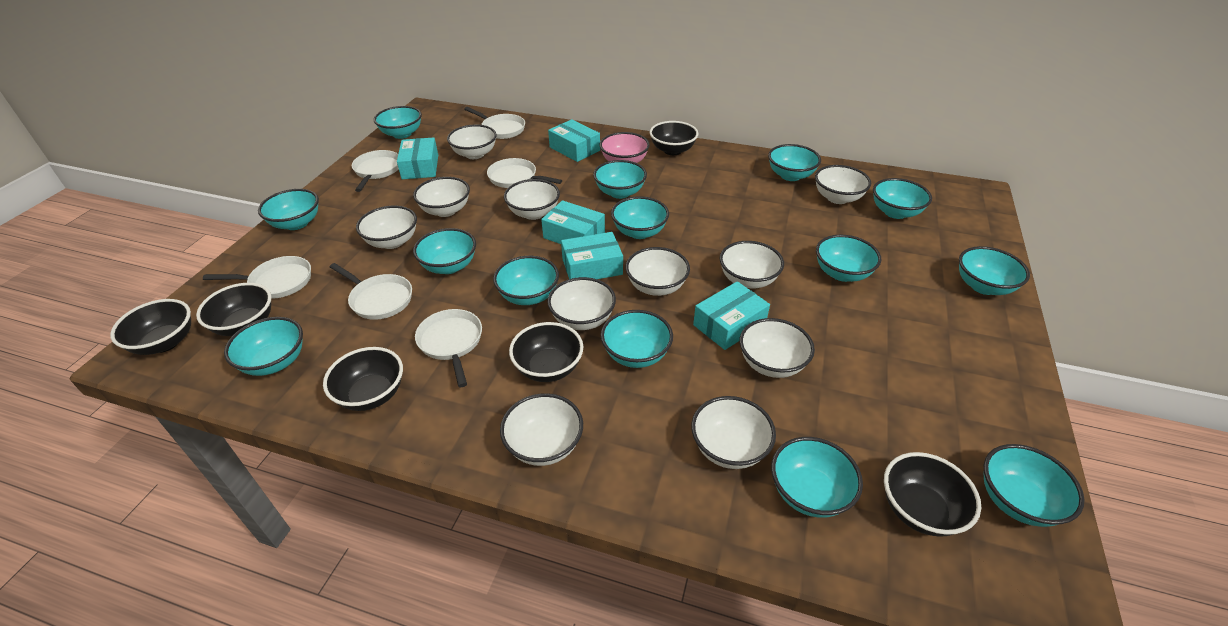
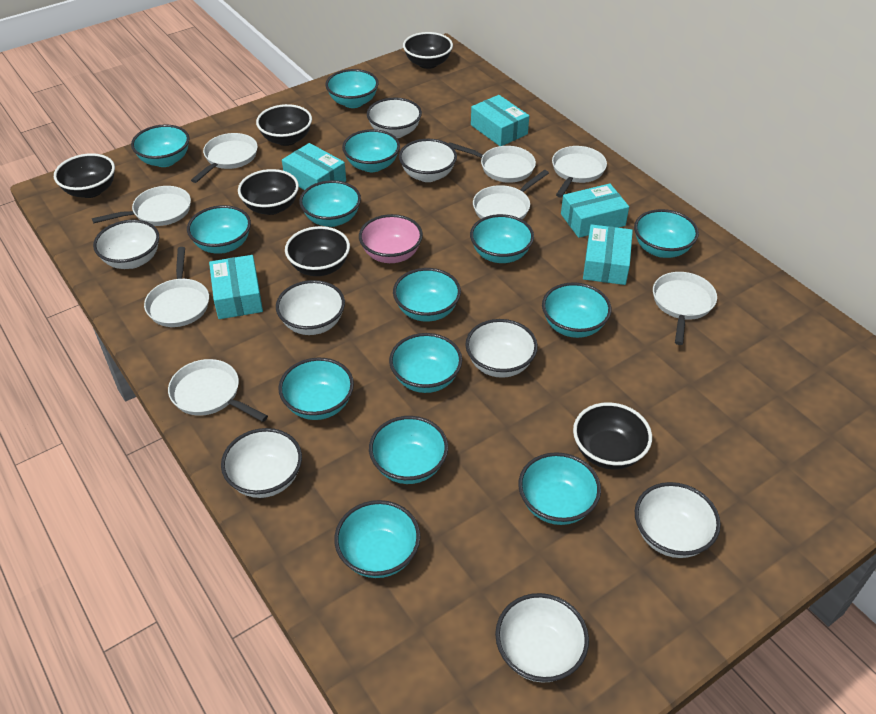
white bowl: 11 -> 8
white pan: 6 -> 8

